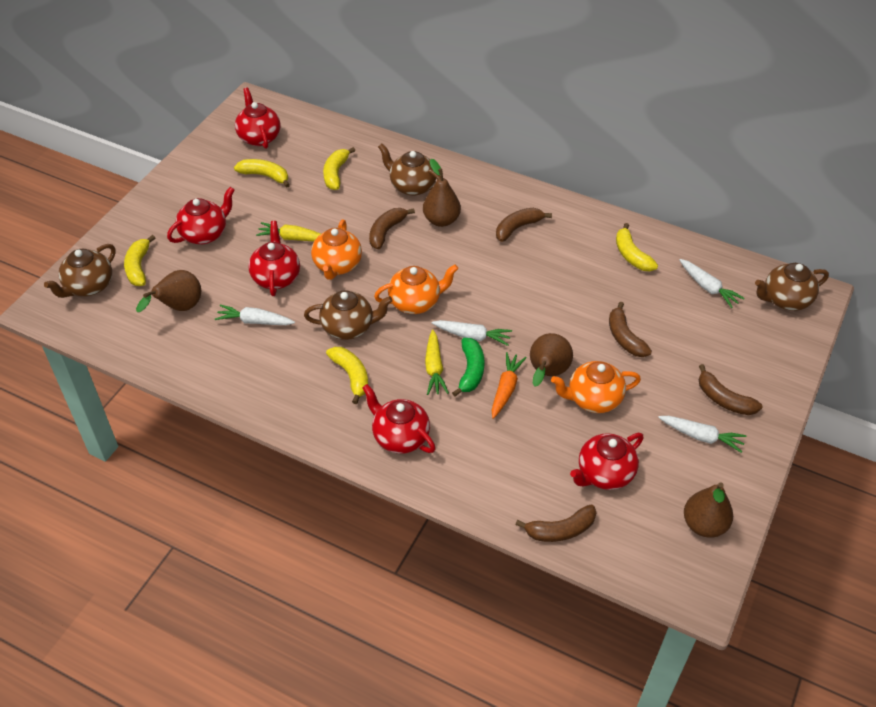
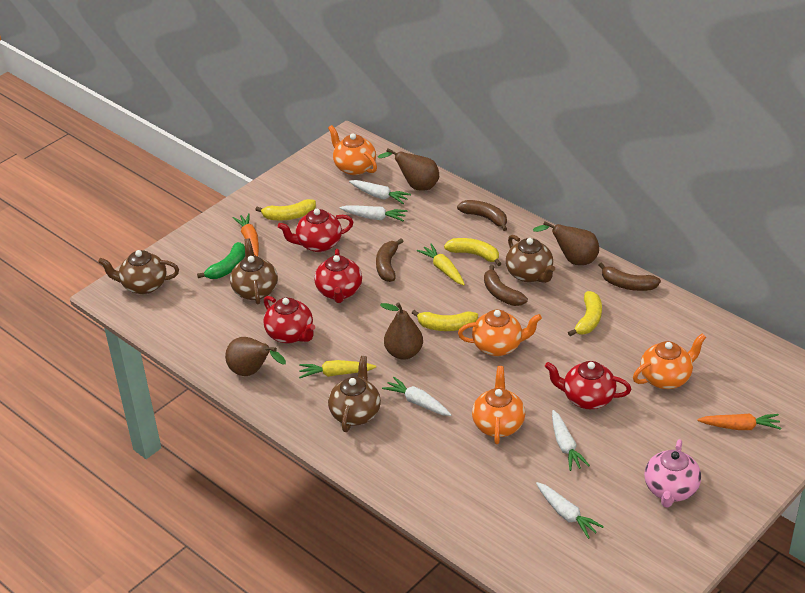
brown banana: 5 -> 4
orange carrot: 1 -> 2
orange teapot: 3 -> 4
pink teapot: 0 -> 1
red teapot: 5 -> 4
white carrot: 4 -> 5
yellow banana: 5 -> 4

